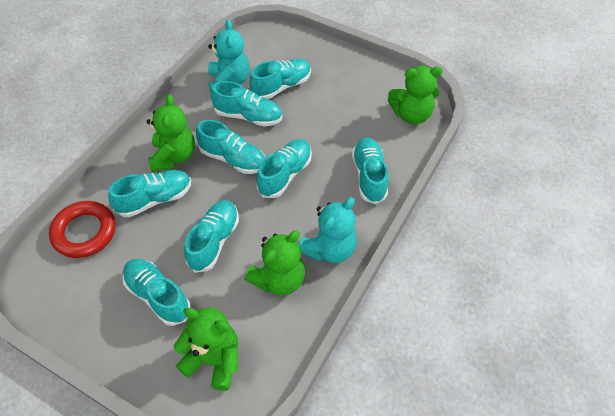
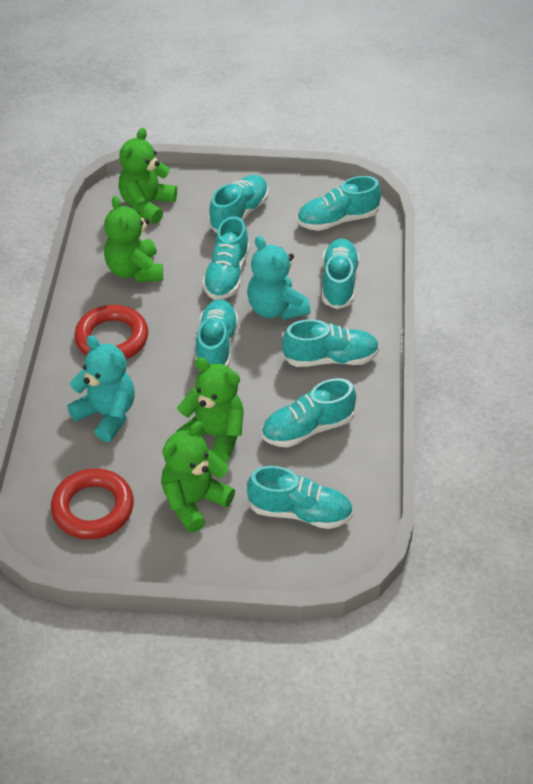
red ring: 1 -> 2

